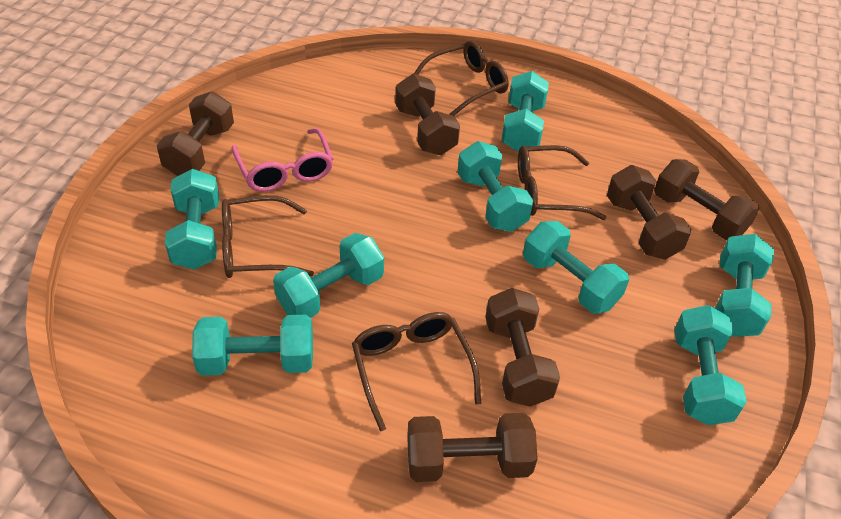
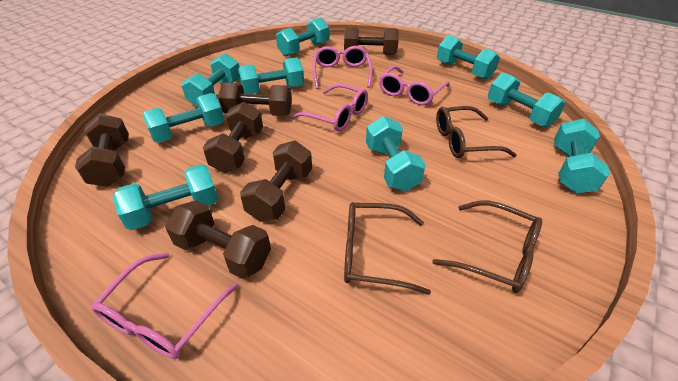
brown glasses: 4 -> 3
pink glasses: 1 -> 4
turquoise dumbbell: 8 -> 9

